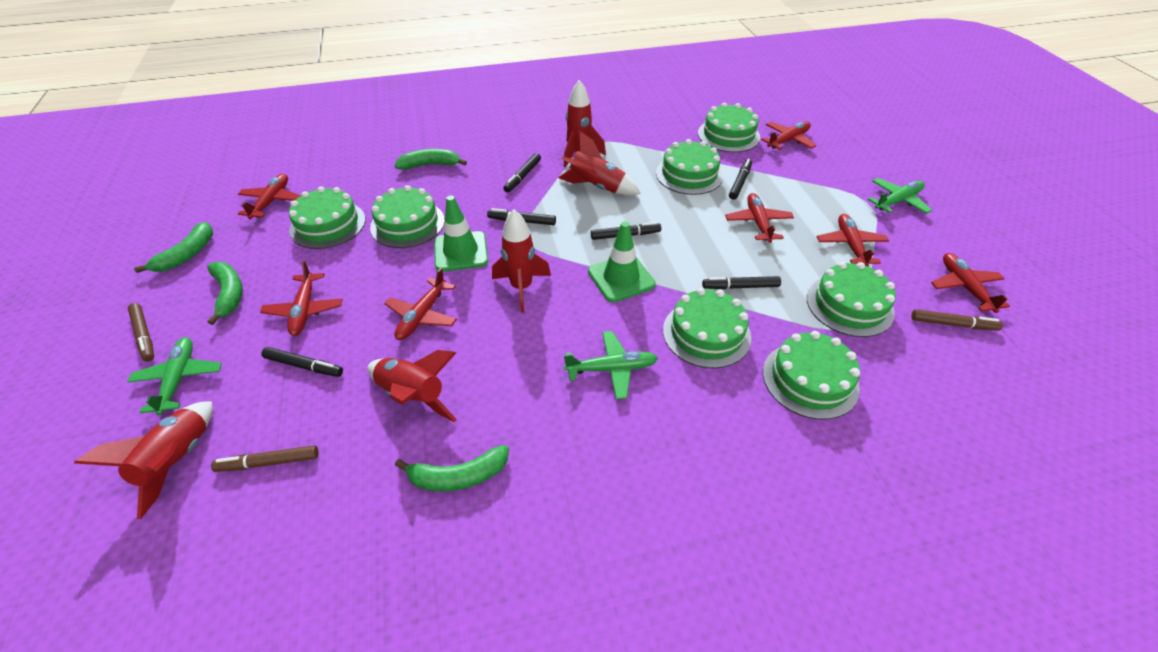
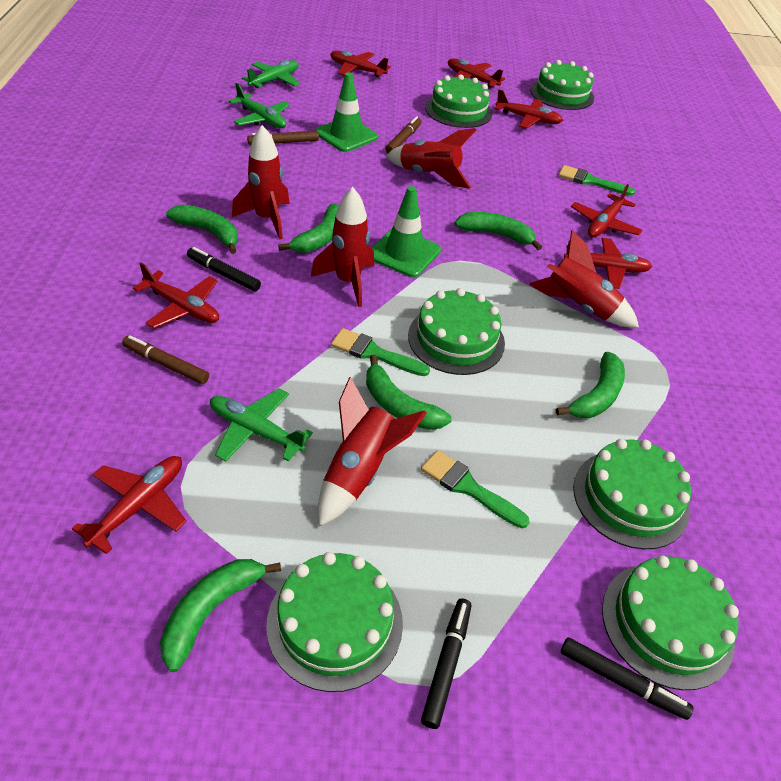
black marker: 6 -> 3
green banana: 4 -> 6
green brush: 0 -> 3
green cake: 7 -> 6

